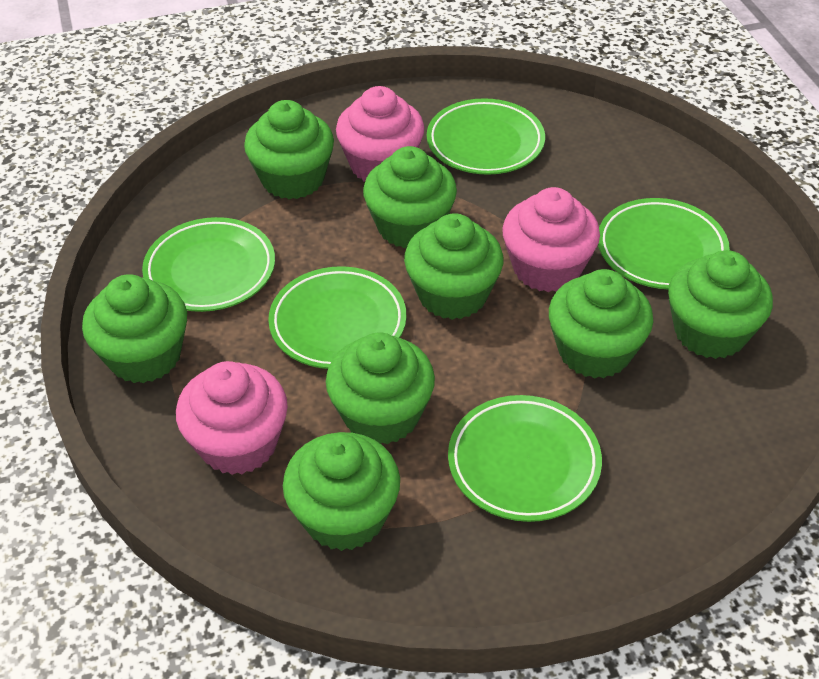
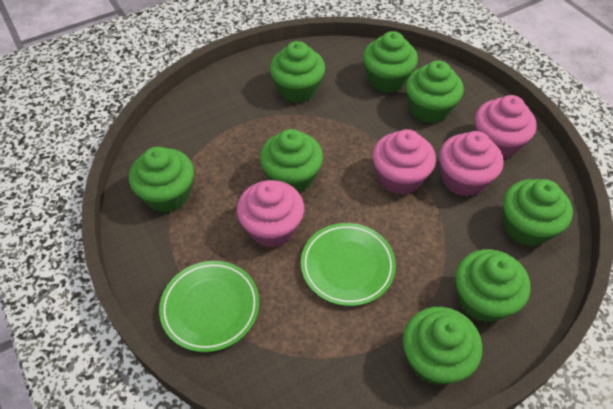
green plate: 5 -> 2
pink cupcake: 3 -> 4

